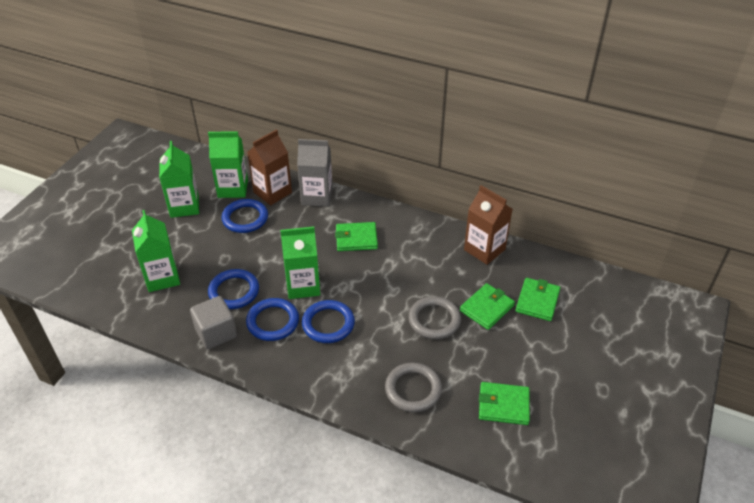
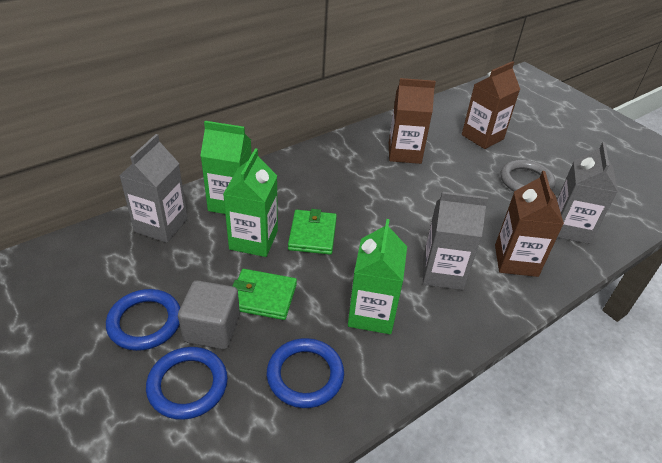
blue ring: 4 -> 3
brown carton: 2 -> 3
green carton: 4 -> 3
green wallet: 4 -> 2
grey carton: 1 -> 3
grey ring: 2 -> 1

